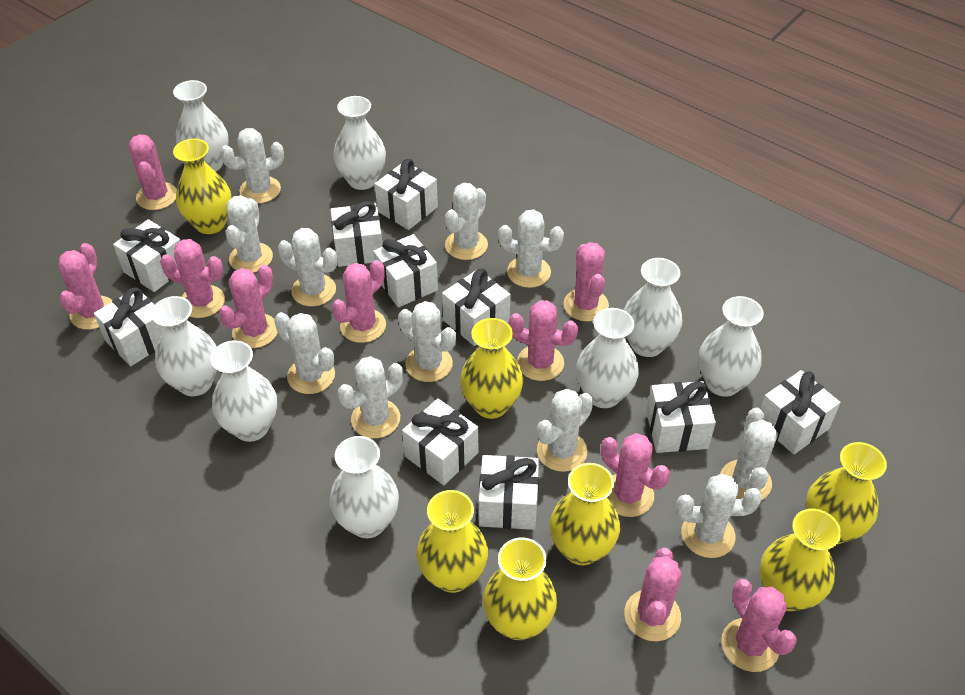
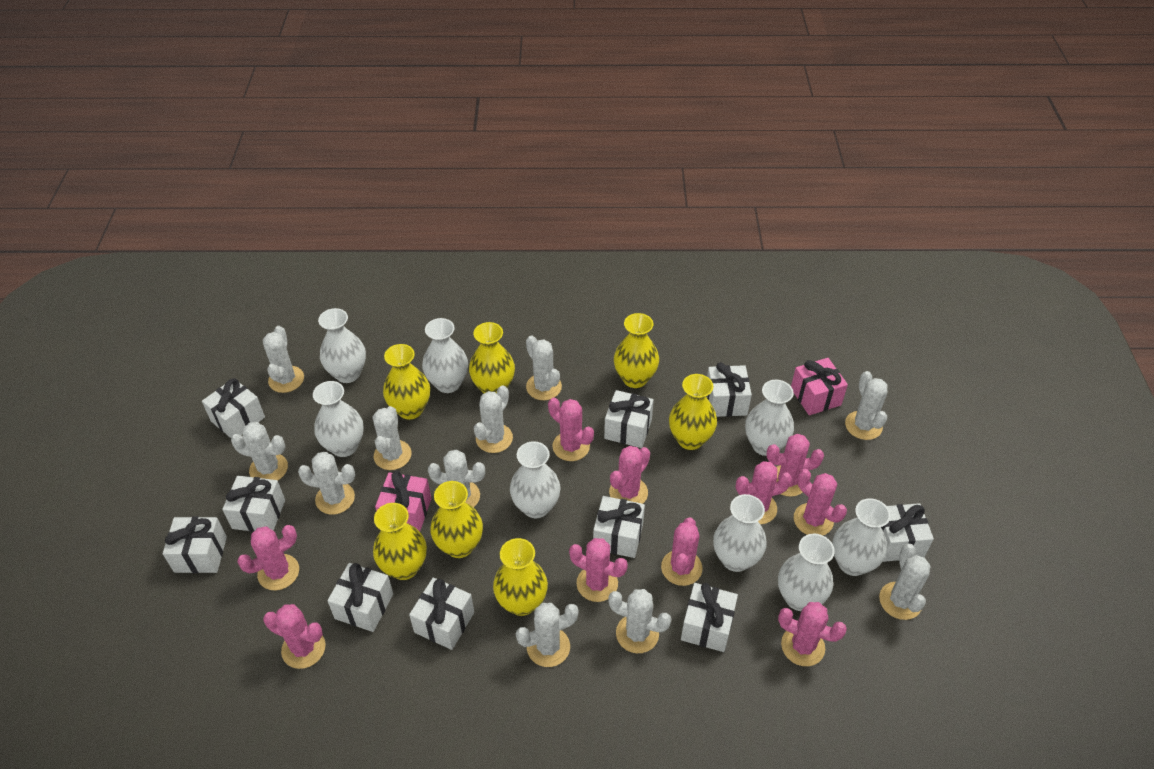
pink gift: 0 -> 2

